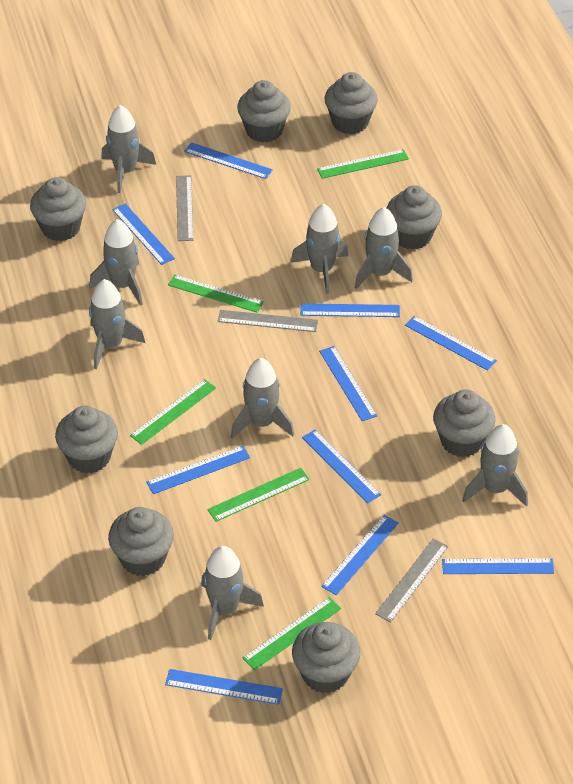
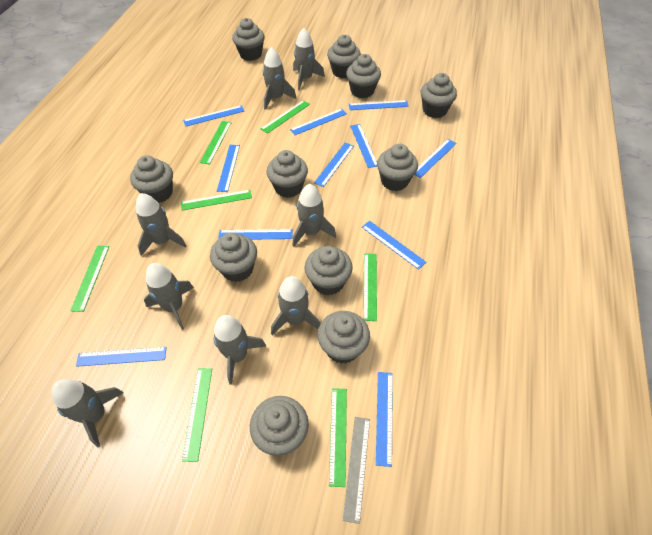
blue ruler: 10 -> 11
green ruler: 5 -> 7
grey cupcake: 8 -> 11
grey ruler: 3 -> 1

